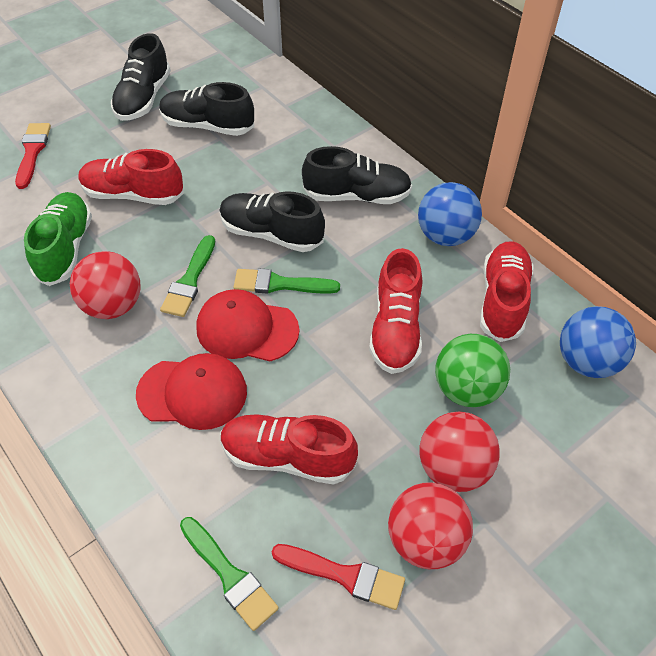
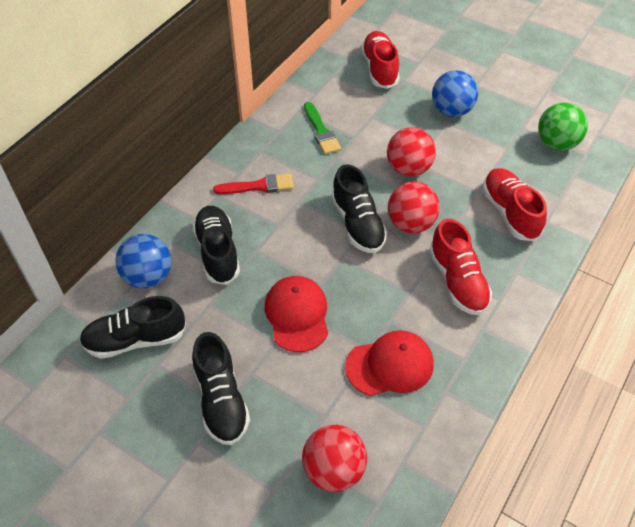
green brush: 3 -> 1
green shoe: 1 -> 0
red brush: 2 -> 1
red shoe: 4 -> 3

